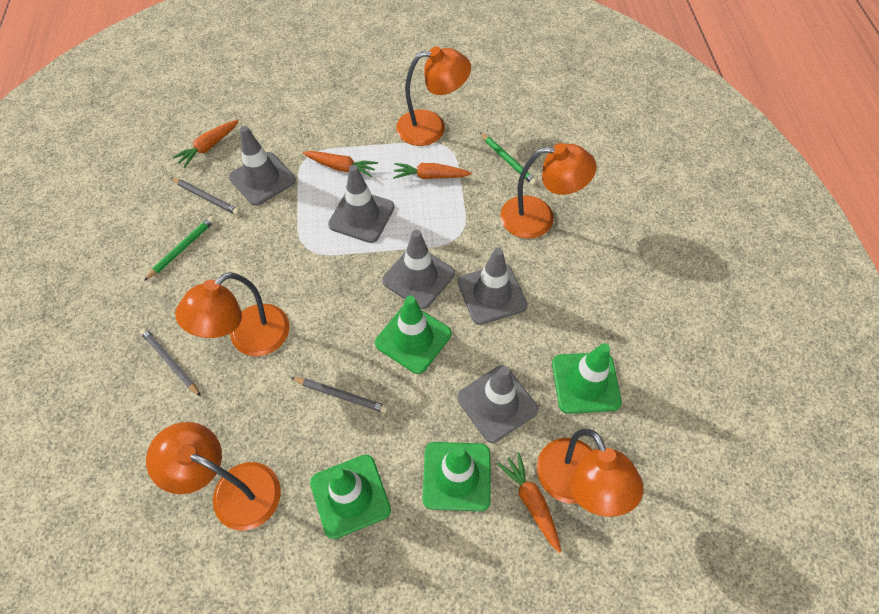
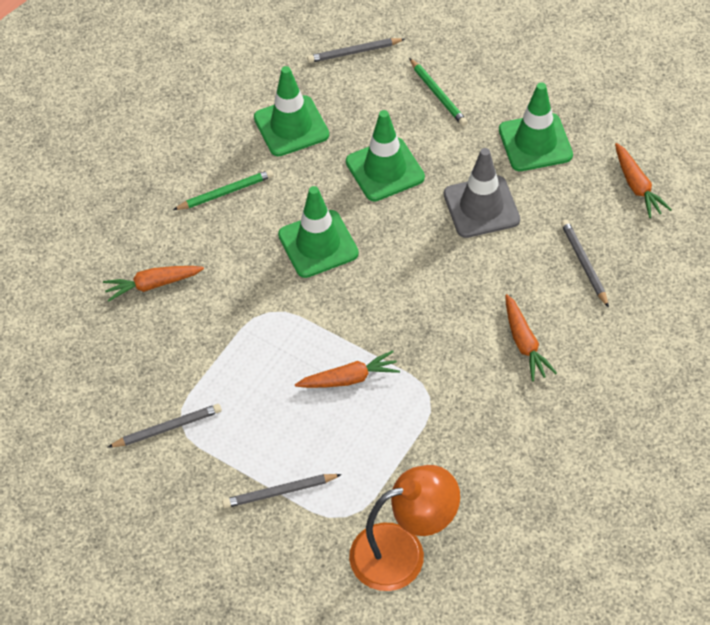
grey pencil: 3 -> 4
grey traffic cone: 5 -> 1
orange lamp: 5 -> 1

